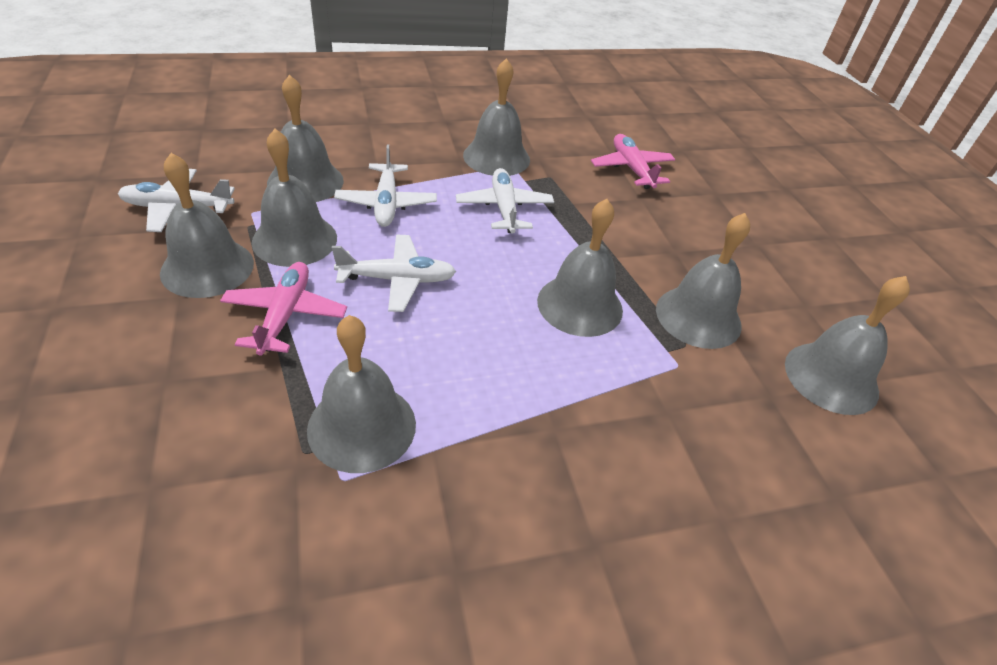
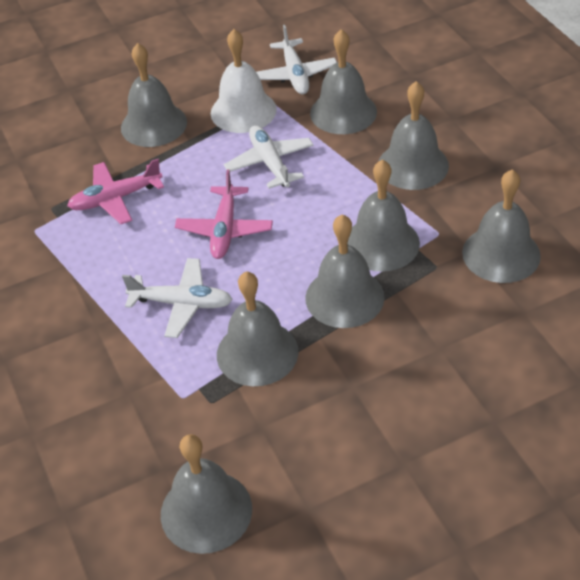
white bell: 0 -> 1
white plane: 4 -> 3

